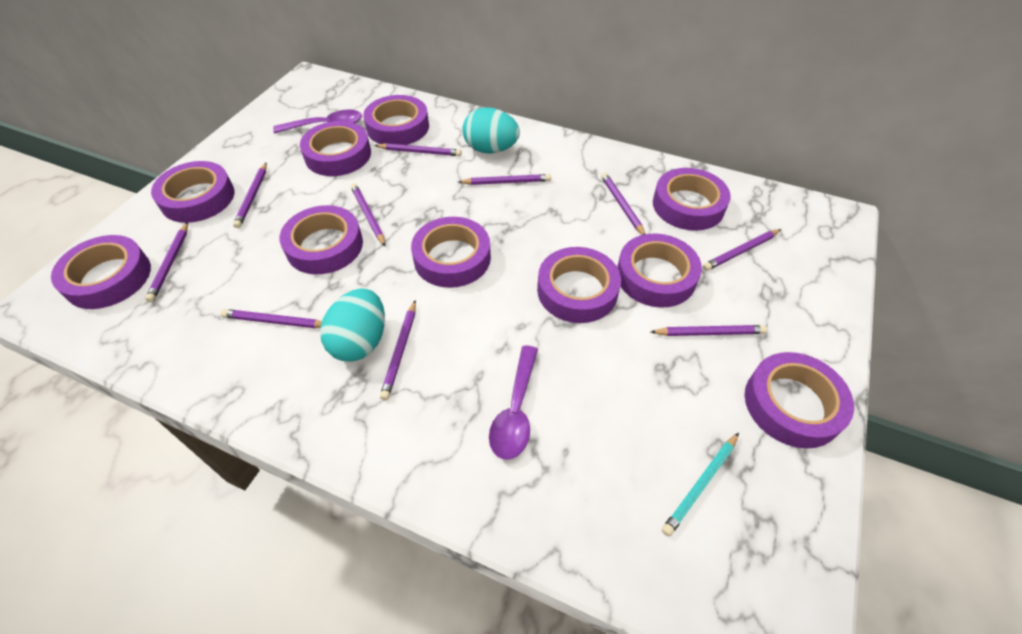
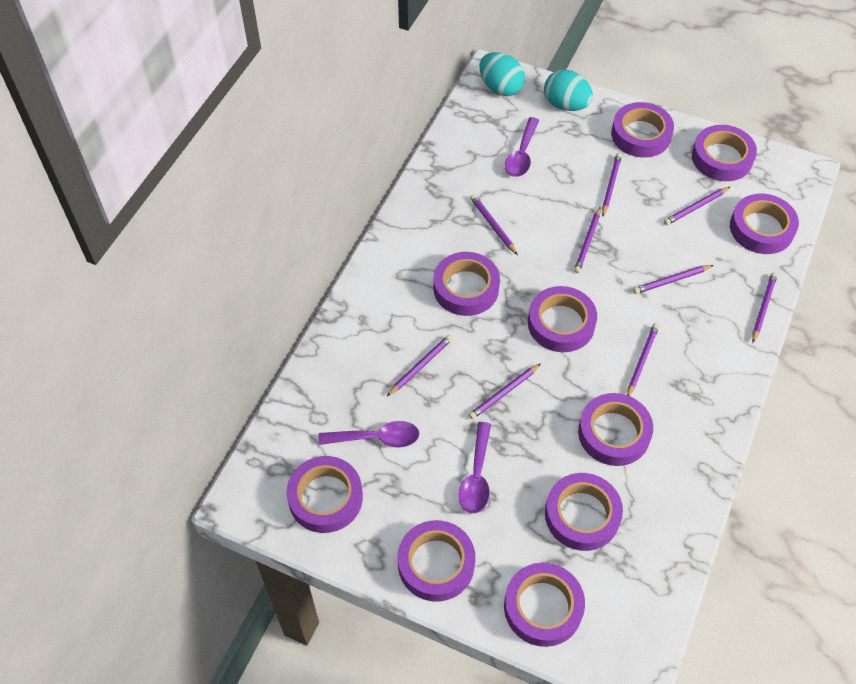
purple pencil: 10 -> 9
purple spoon: 2 -> 3
turquoise pencil: 1 -> 0

